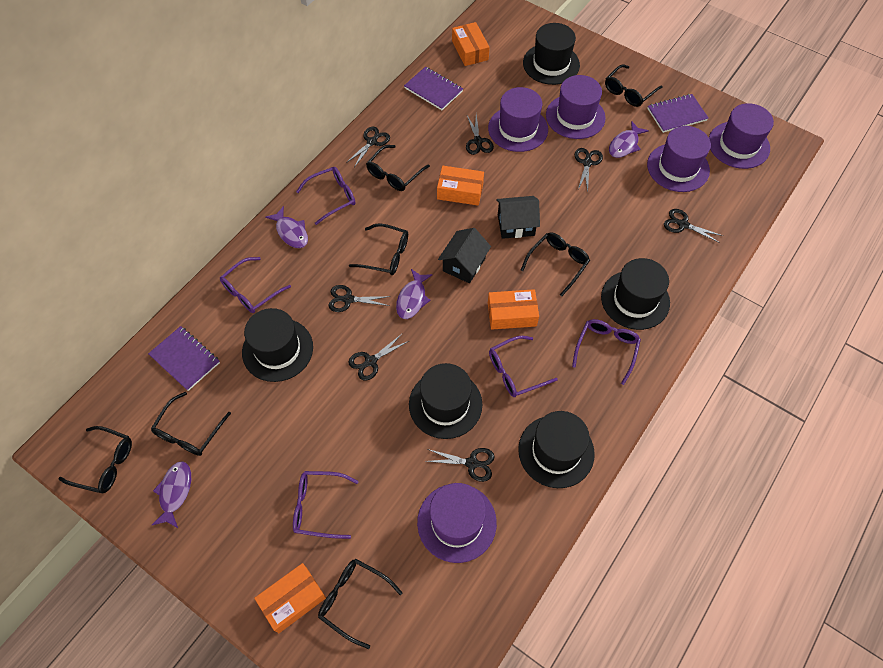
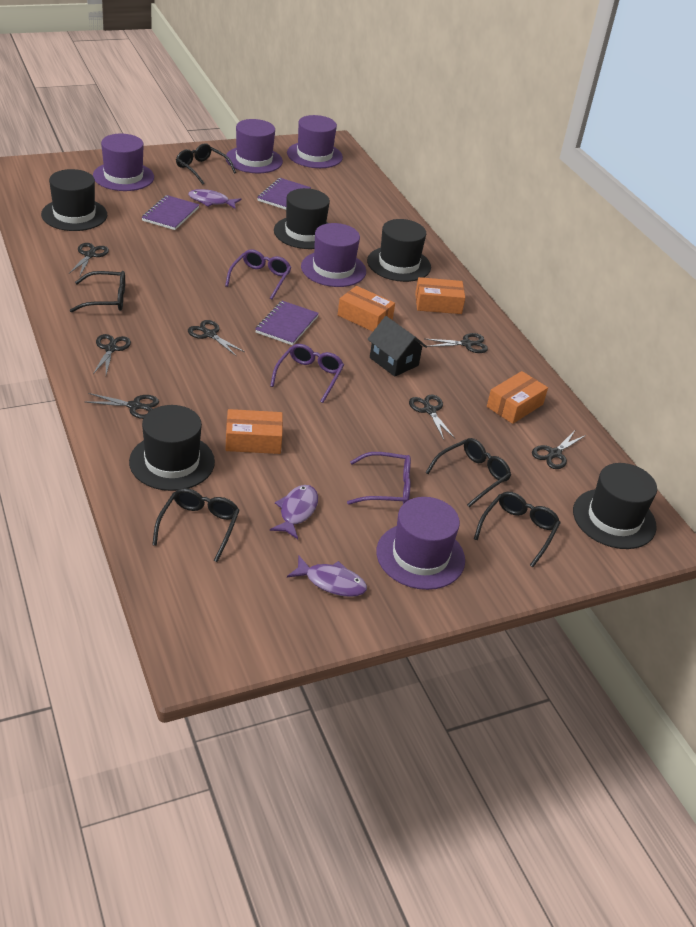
black glasses: 7 -> 5
black house: 2 -> 1
purple fish: 4 -> 3
purple glasses: 5 -> 3

